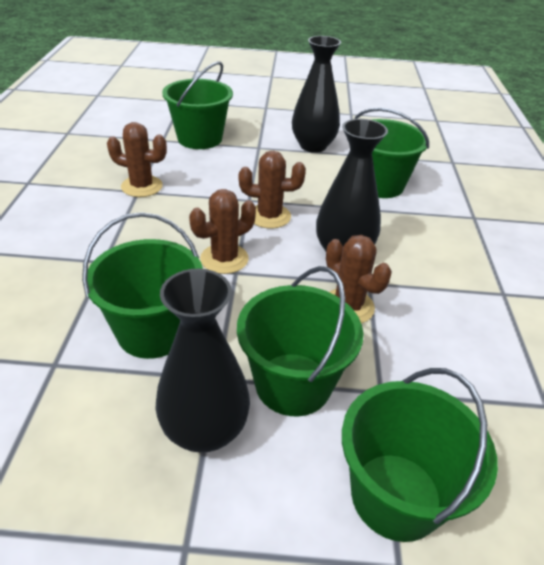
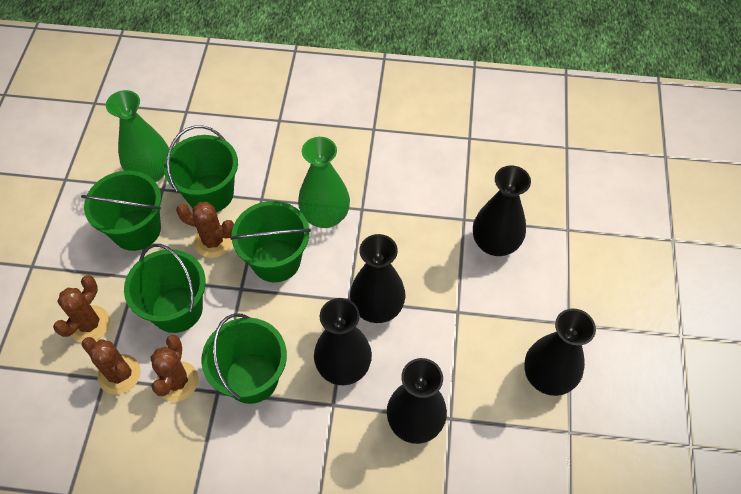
black vase: 3 -> 5
green vase: 0 -> 2

